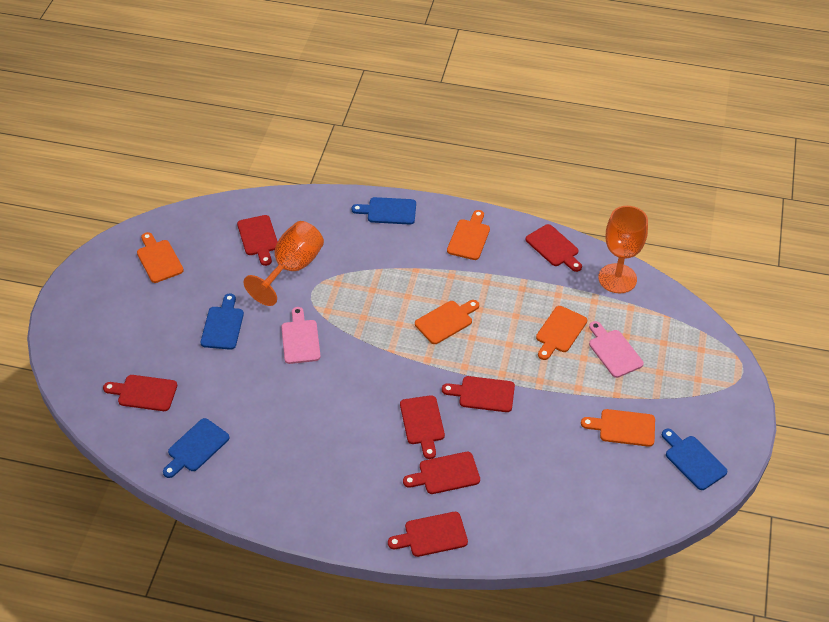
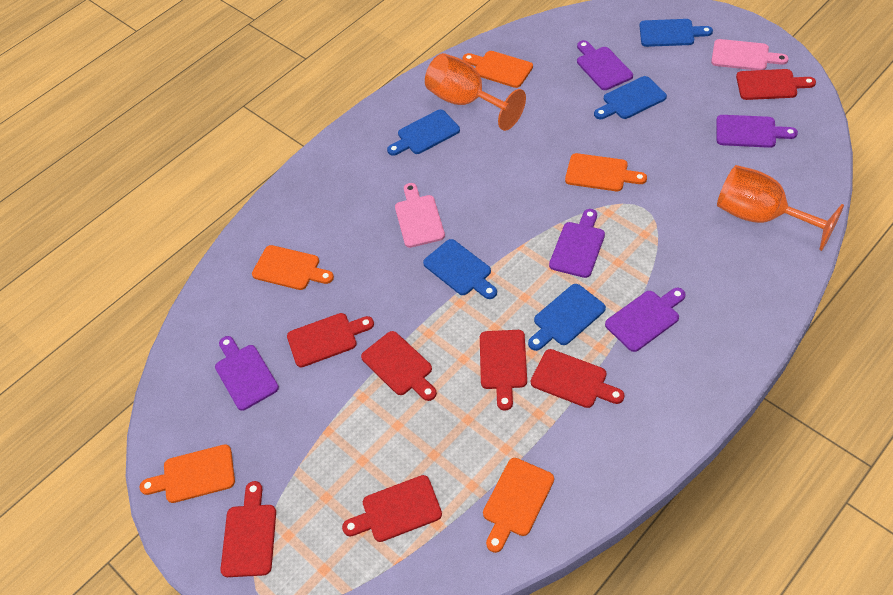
blue cutting board: 4 -> 5
purple cutting board: 0 -> 5

